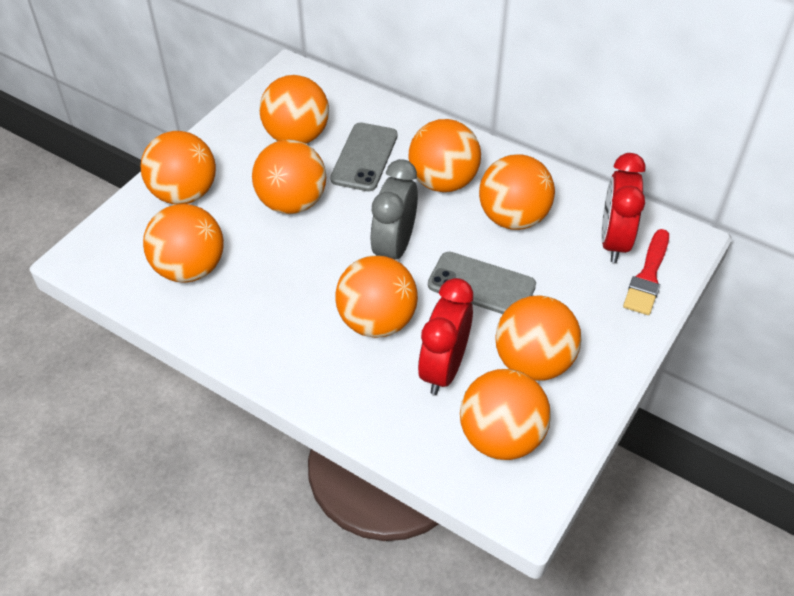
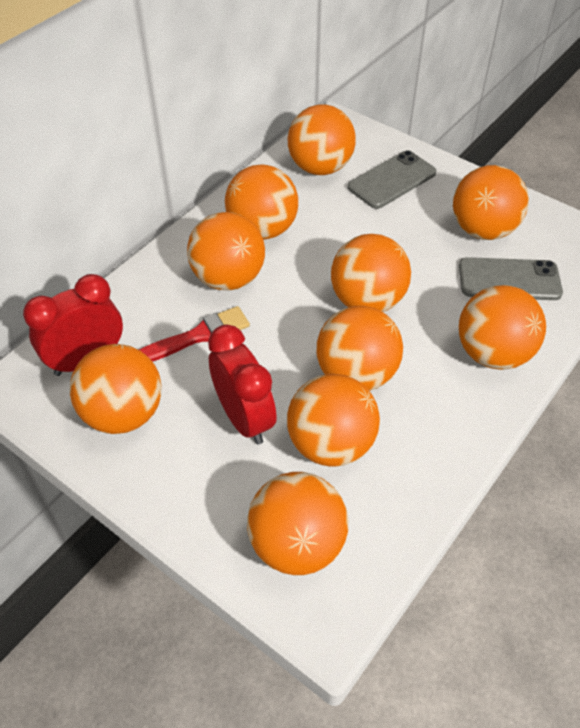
grey clock: 1 -> 0
orange ball: 9 -> 10

